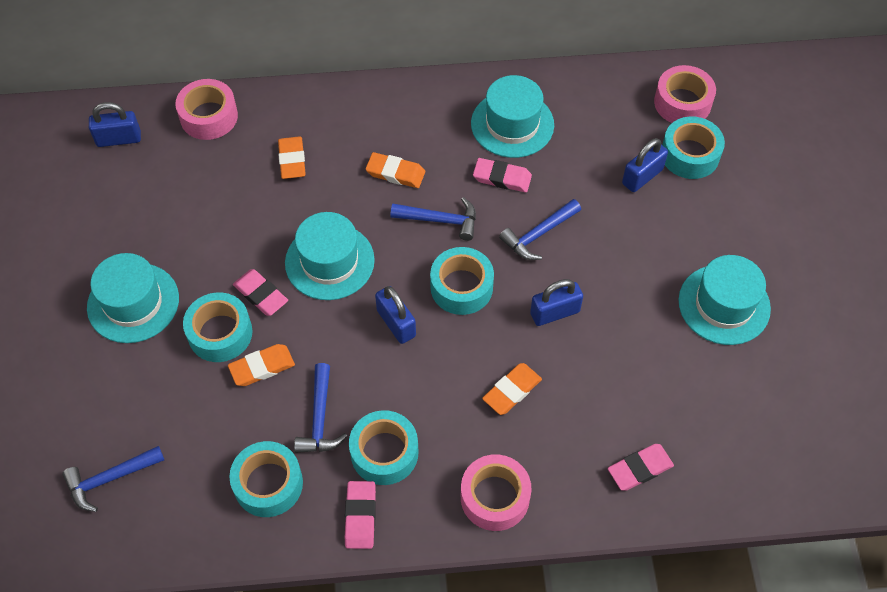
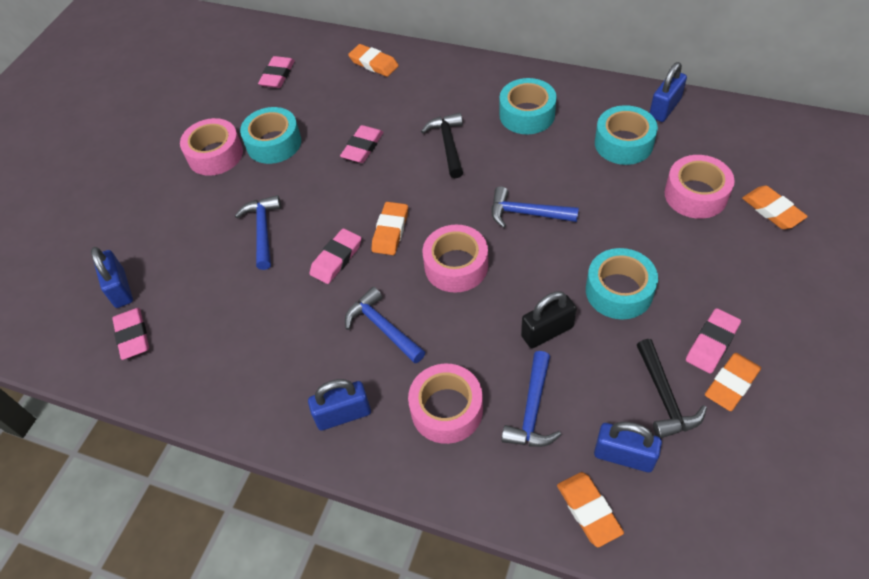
black hammer: 0 -> 2
black padlock: 0 -> 1
orange eraser: 4 -> 5
pink eraser: 4 -> 5
pink tape: 3 -> 4
turquoise hat: 4 -> 0
turquoise tape: 5 -> 4

